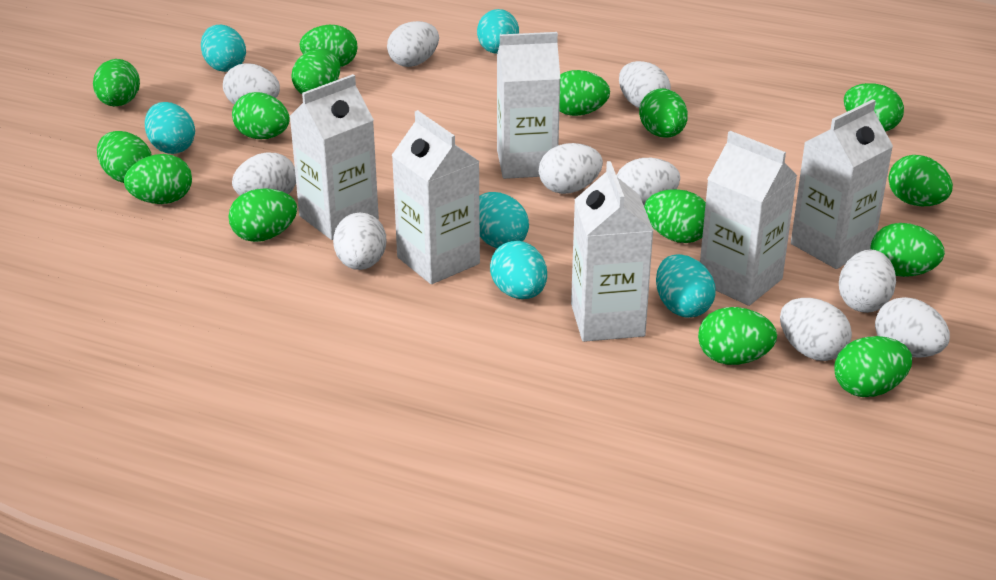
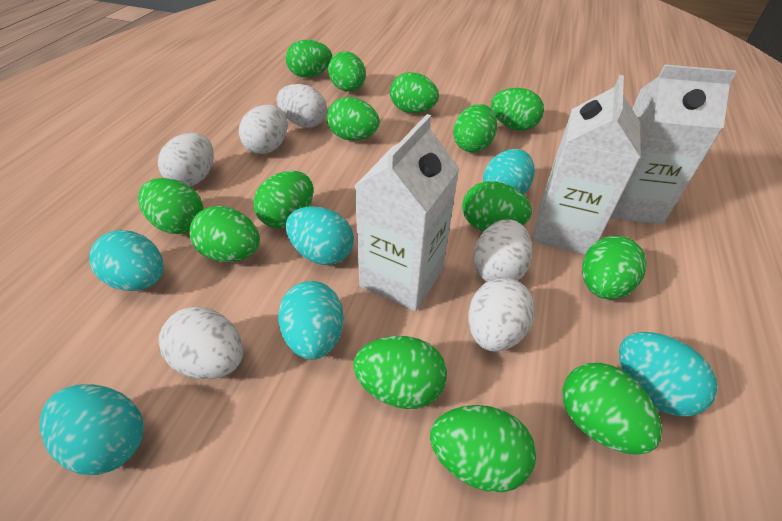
green egg: 15 -> 14
white carton: 6 -> 3
white egg: 10 -> 6

